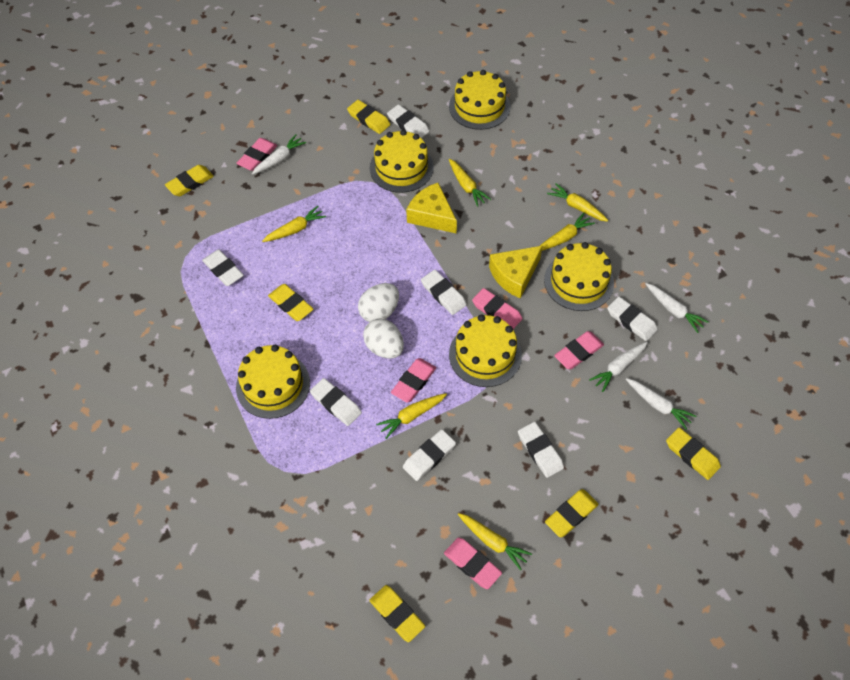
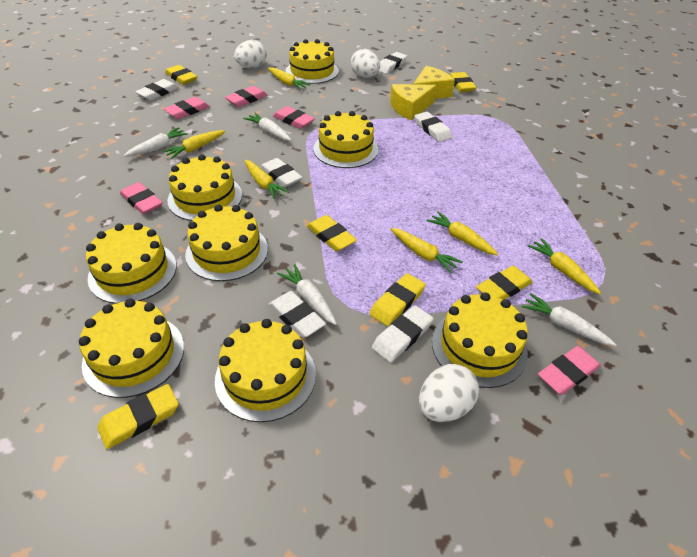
white egg: 2 -> 3
white eraser: 7 -> 6
yellow cake: 5 -> 8

